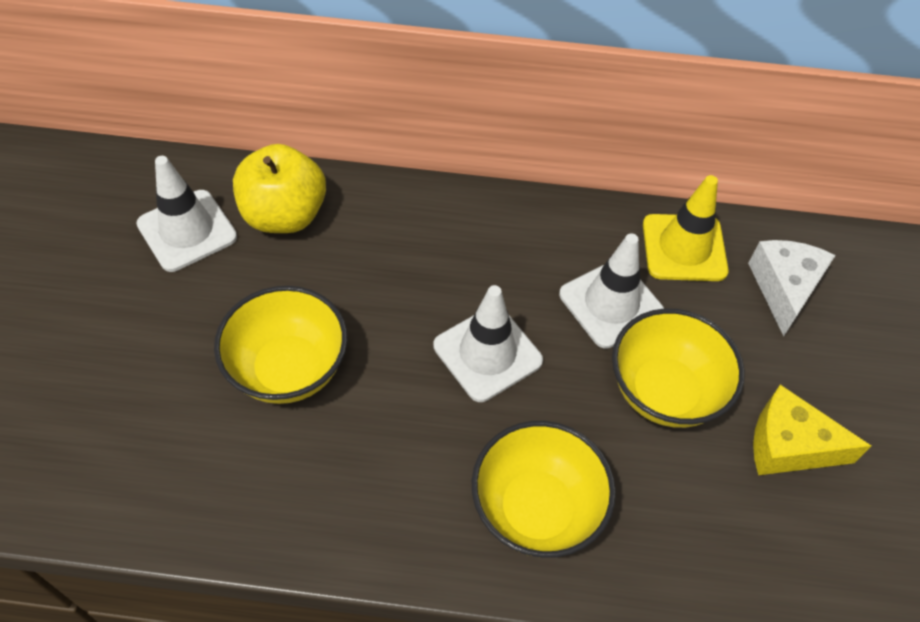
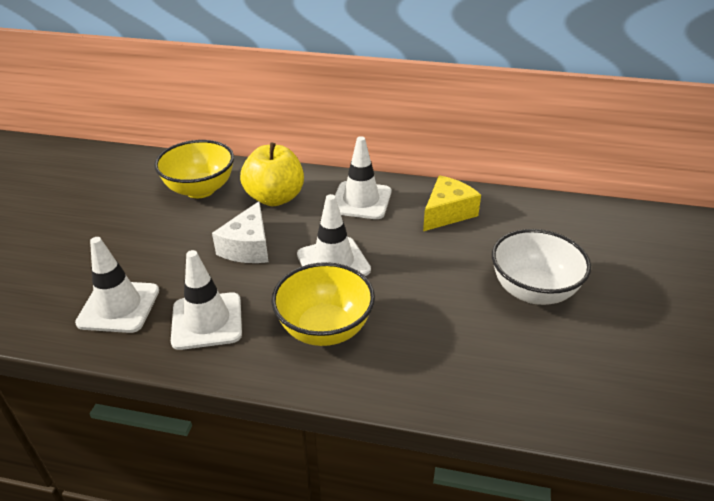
white bowl: 0 -> 1
white traffic cone: 3 -> 4
yellow bowl: 3 -> 2
yellow traffic cone: 1 -> 0

